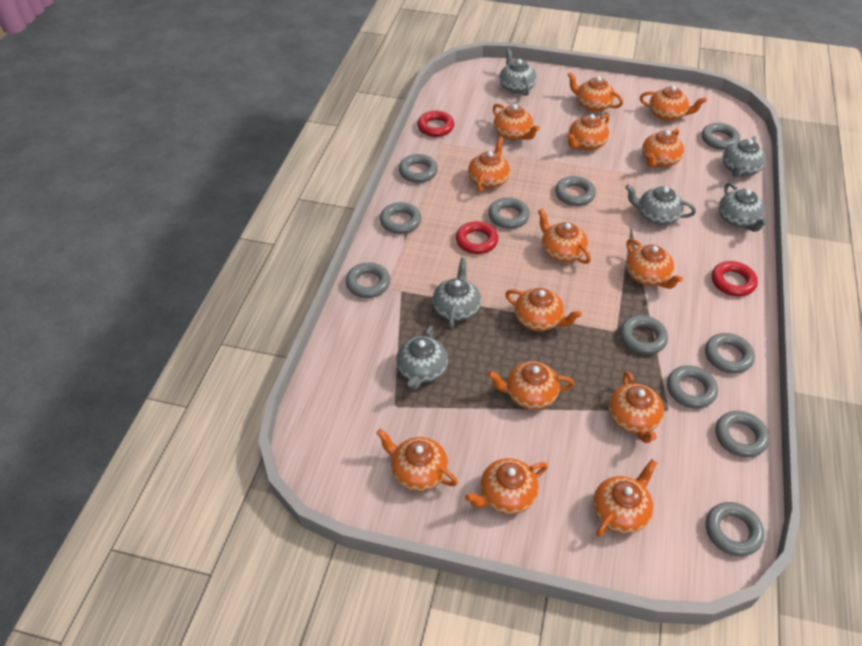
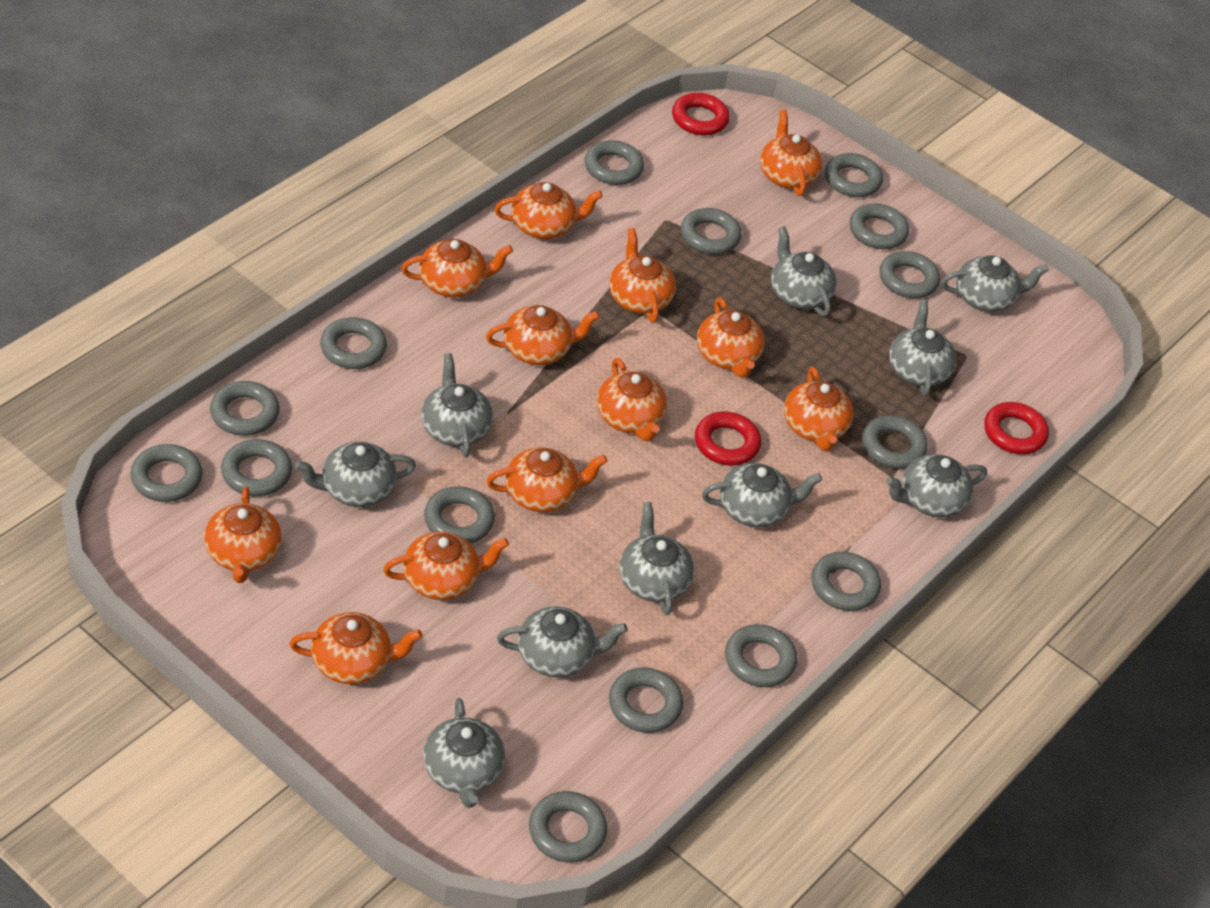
grey ring: 11 -> 15
grey teapot: 6 -> 10
orange teapot: 14 -> 12

